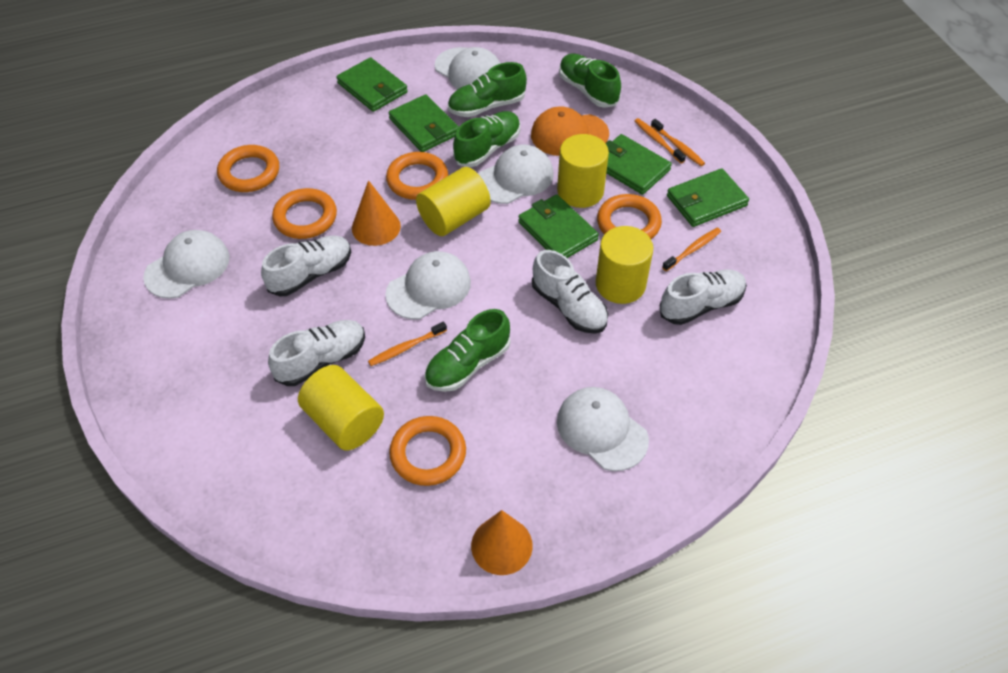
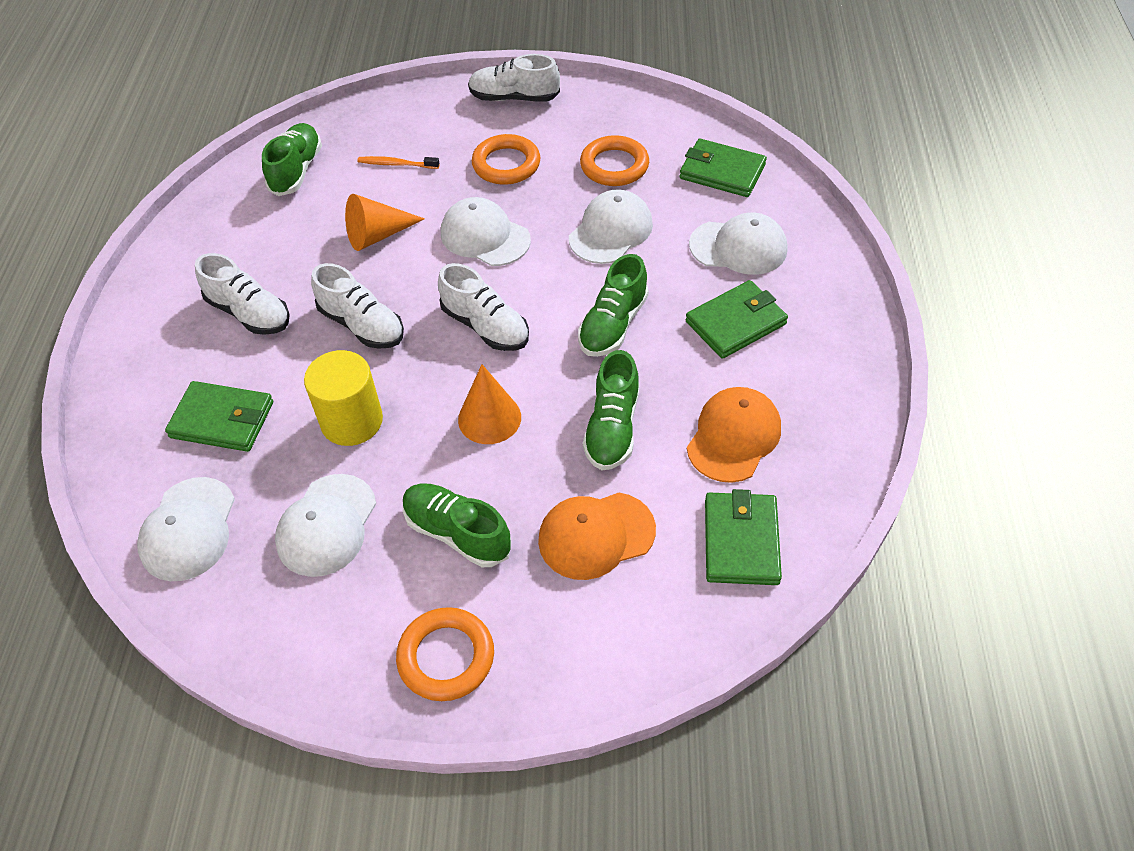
green wallet: 5 -> 4
orange cap: 1 -> 2
orange ring: 5 -> 3
orange toothbrush: 4 -> 1
yellow cylinder: 4 -> 1

